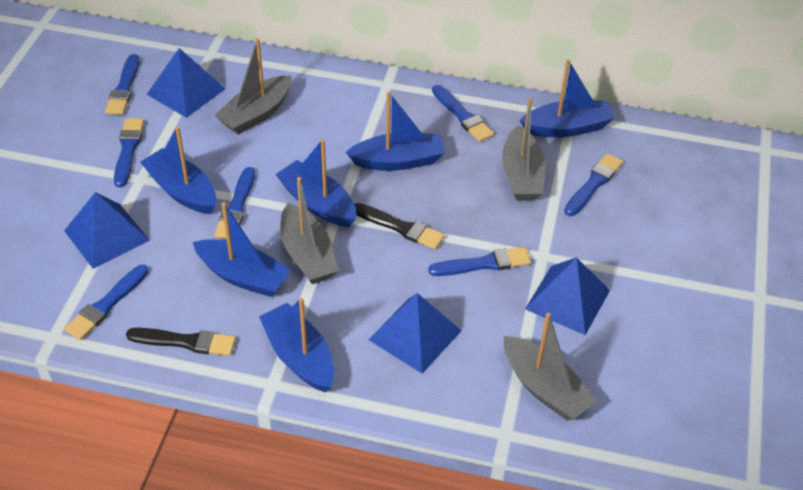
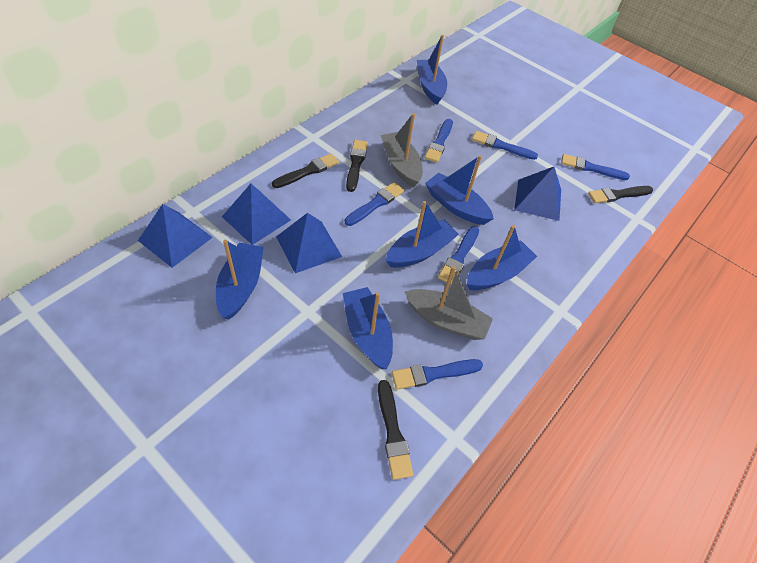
black brush: 2 -> 4
blue brush: 7 -> 6
grey boat: 4 -> 2

